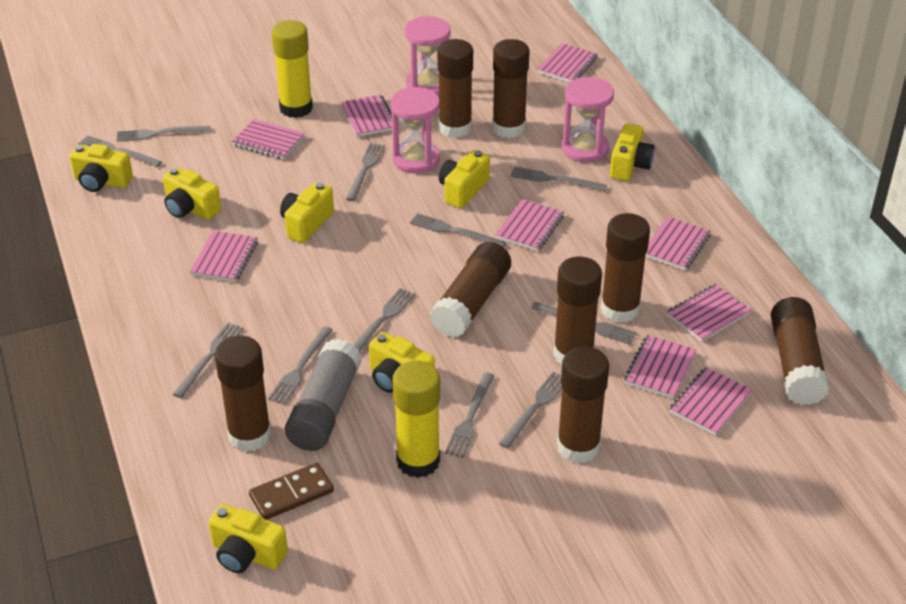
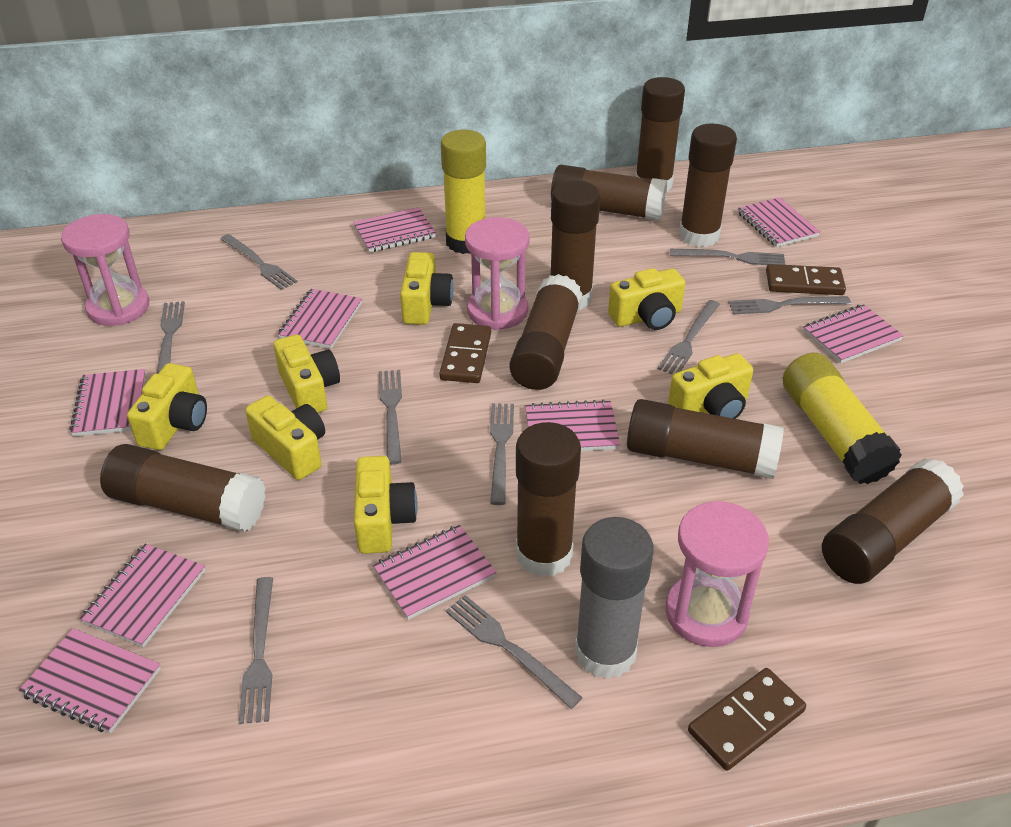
brown domino: 1 -> 3
brown glue stick: 8 -> 9
grey fork: 11 -> 9

